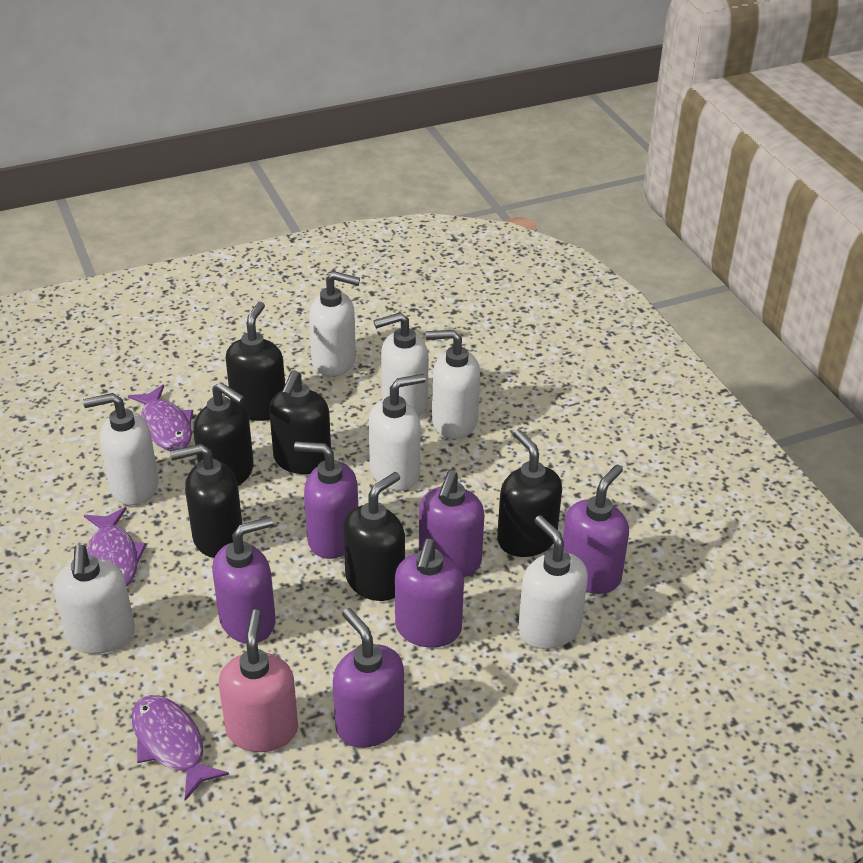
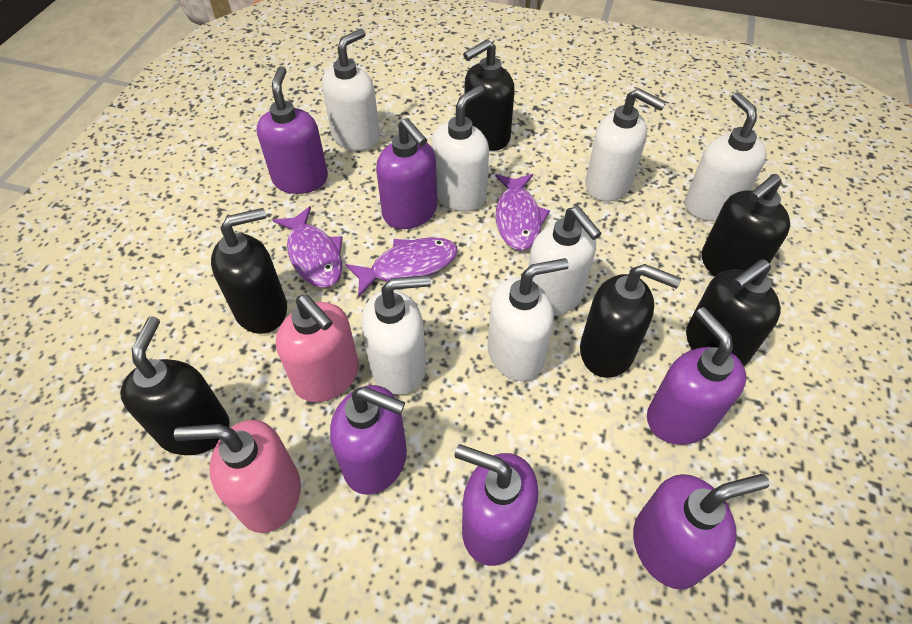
pink soap dispenser: 1 -> 2

